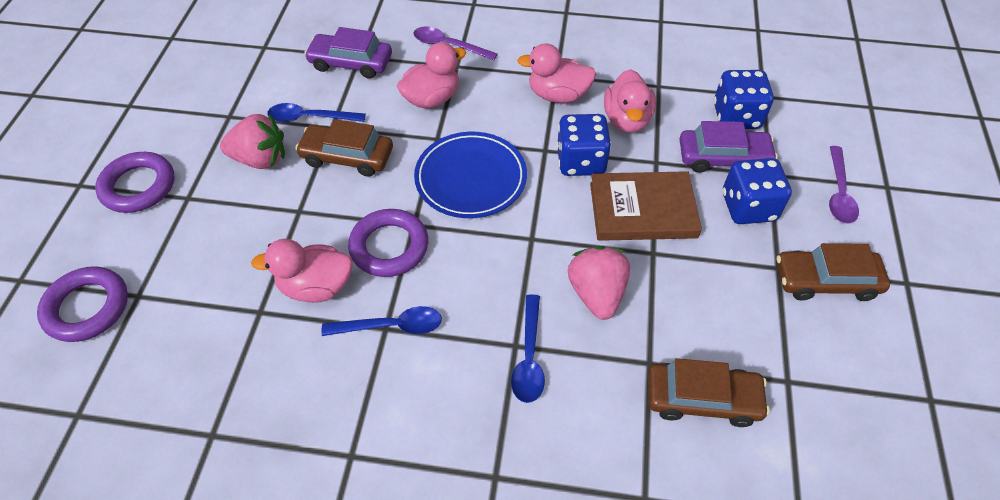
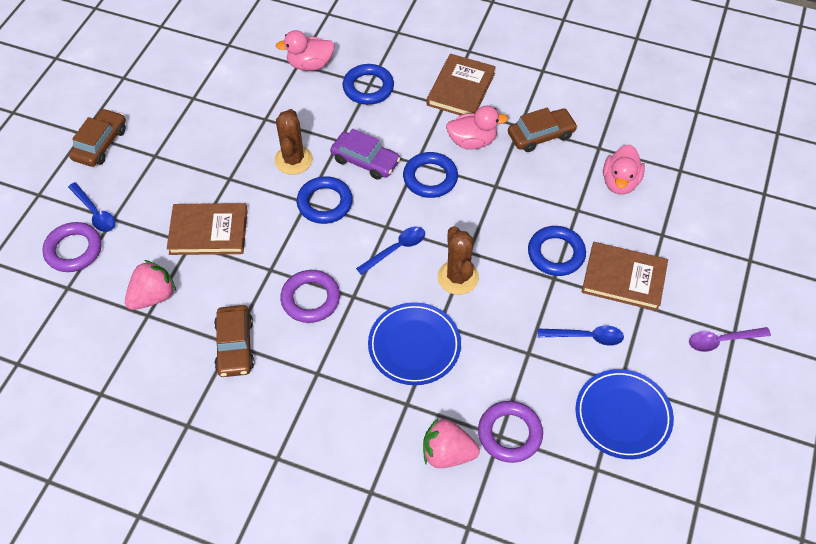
blue dice: 3 -> 0
blue plate: 1 -> 2
blue ring: 0 -> 4
brown book: 1 -> 3
brown cactus: 0 -> 2
pink duck: 4 -> 3
purple car: 2 -> 1
purple spoon: 2 -> 1

